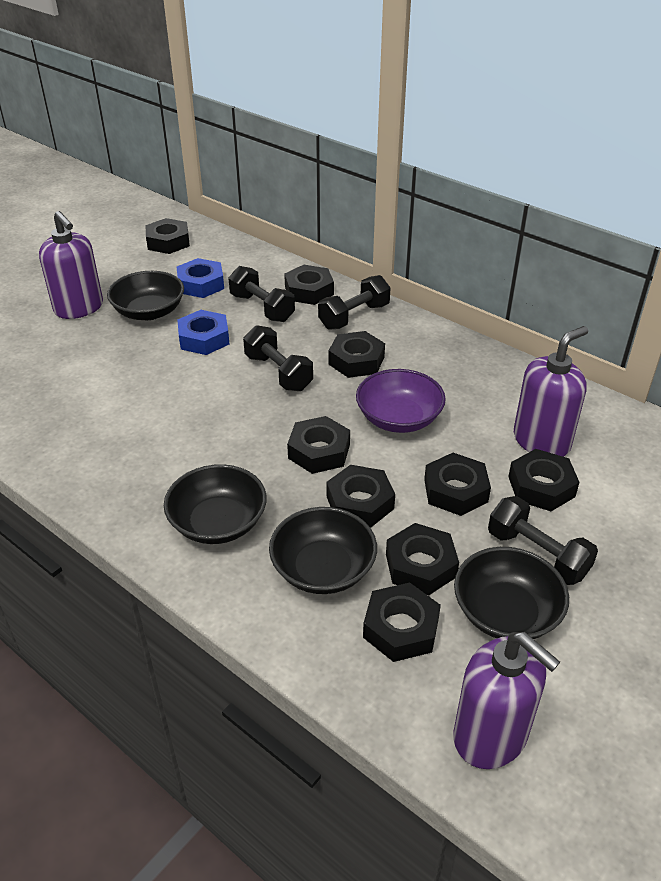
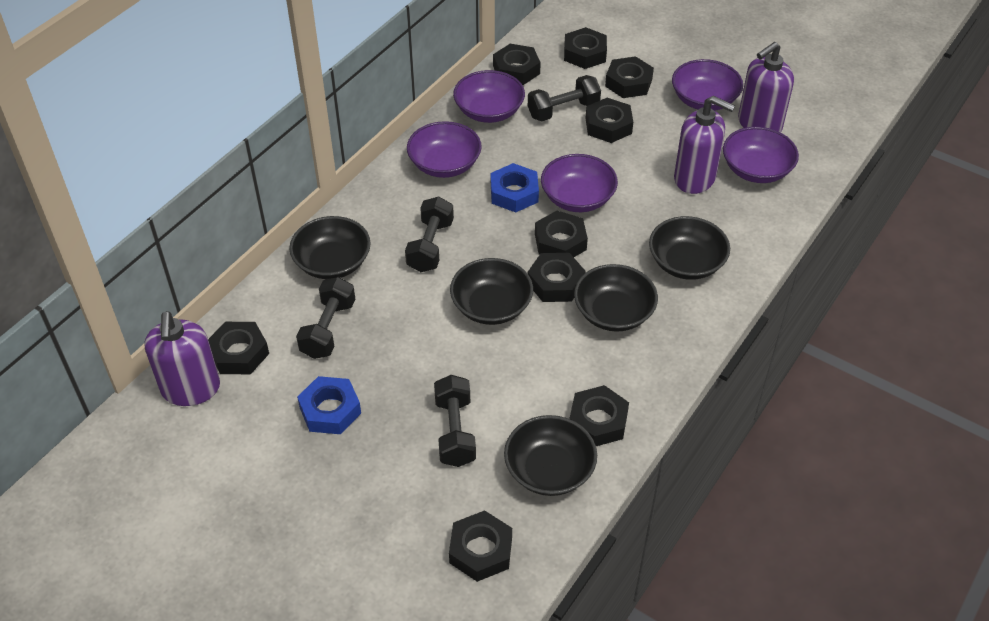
black bowl: 4 -> 5
purple bowl: 1 -> 5

